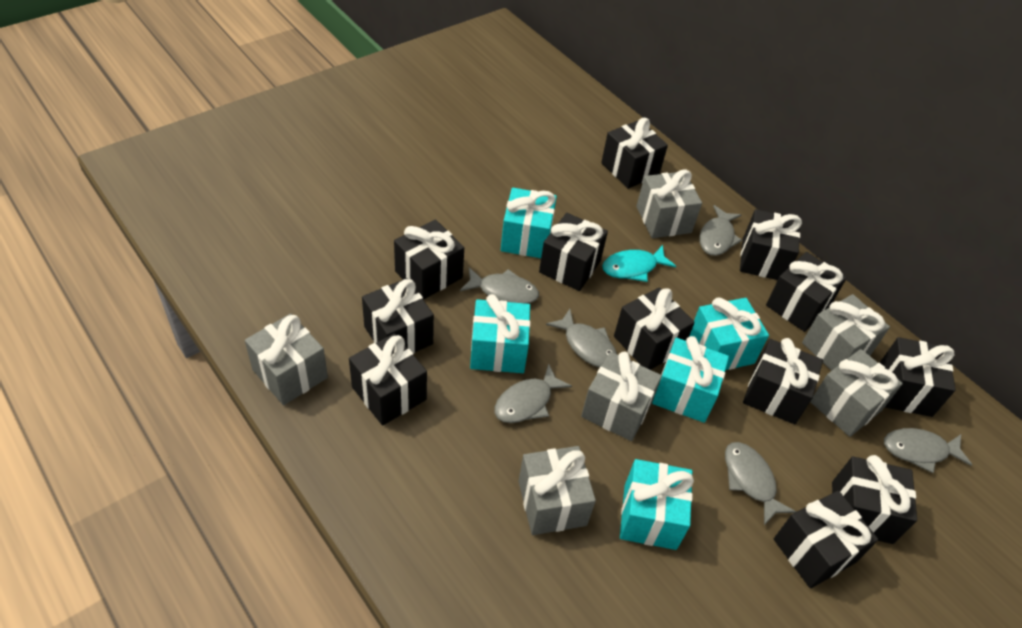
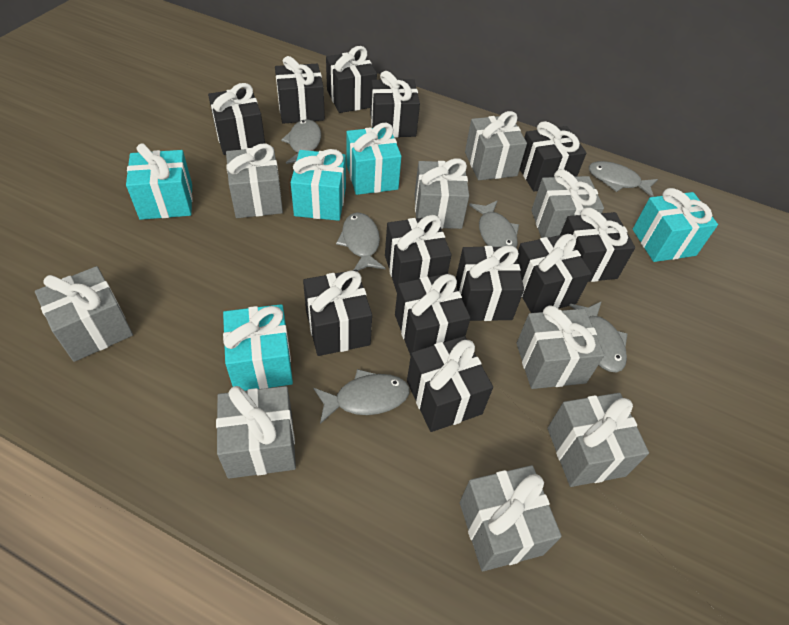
grey gift: 6 -> 9
turquoise fish: 1 -> 0

